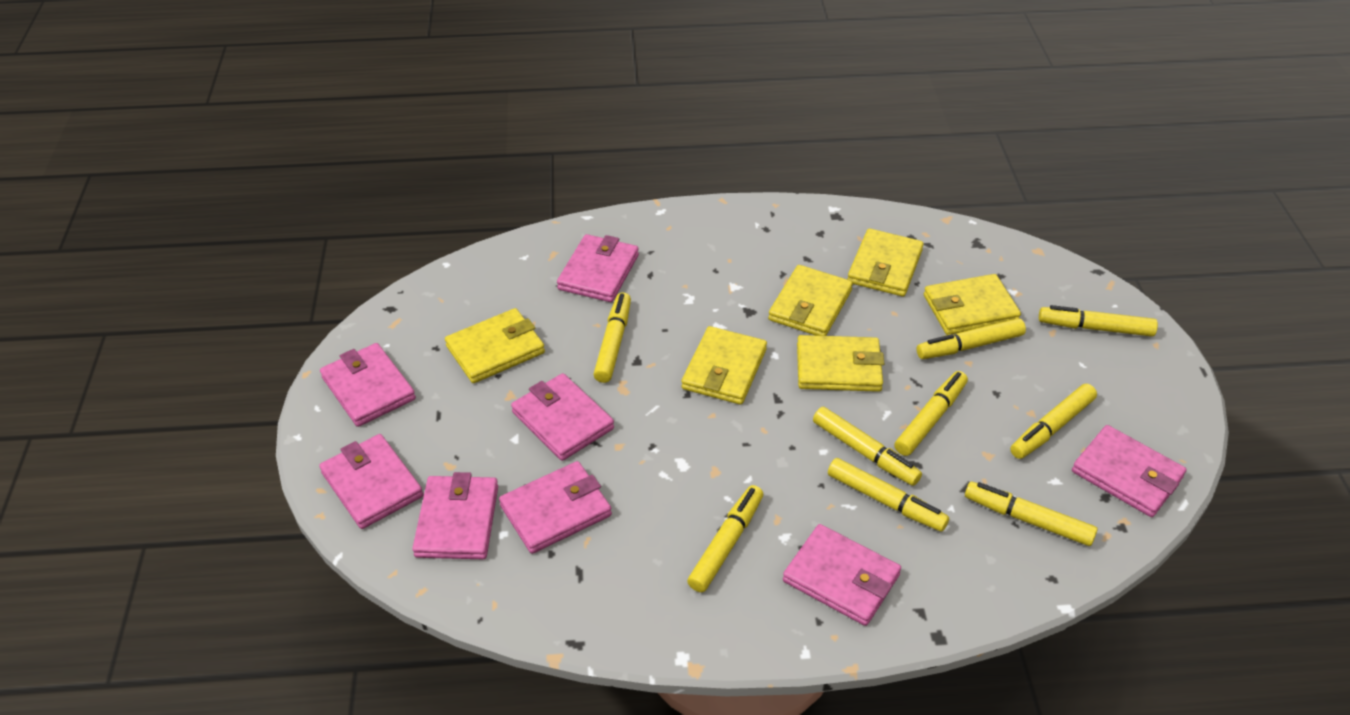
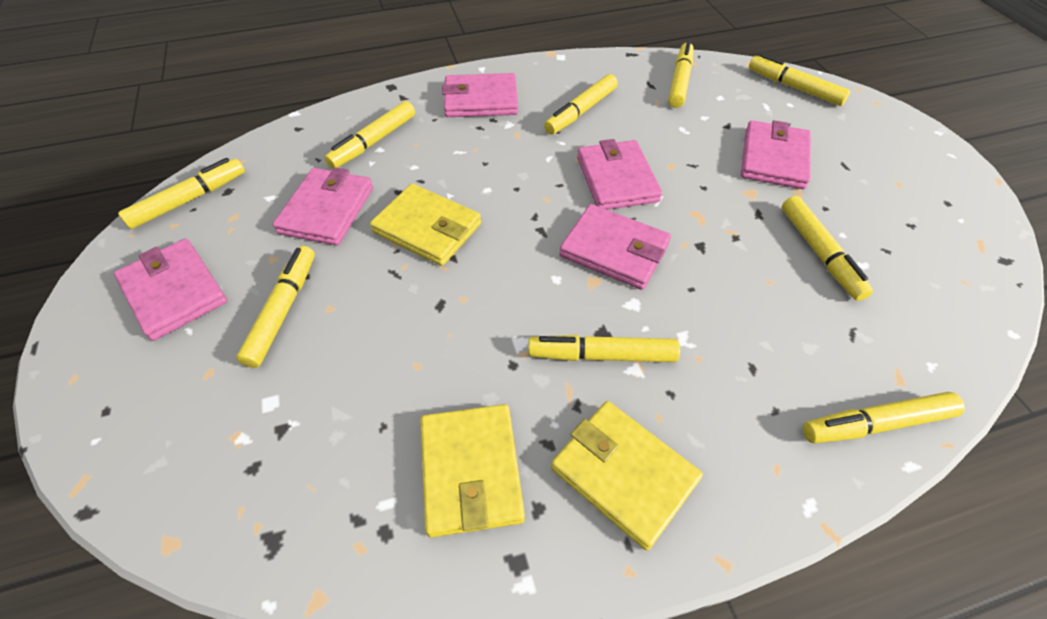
pink wallet: 8 -> 6
yellow wallet: 6 -> 3

